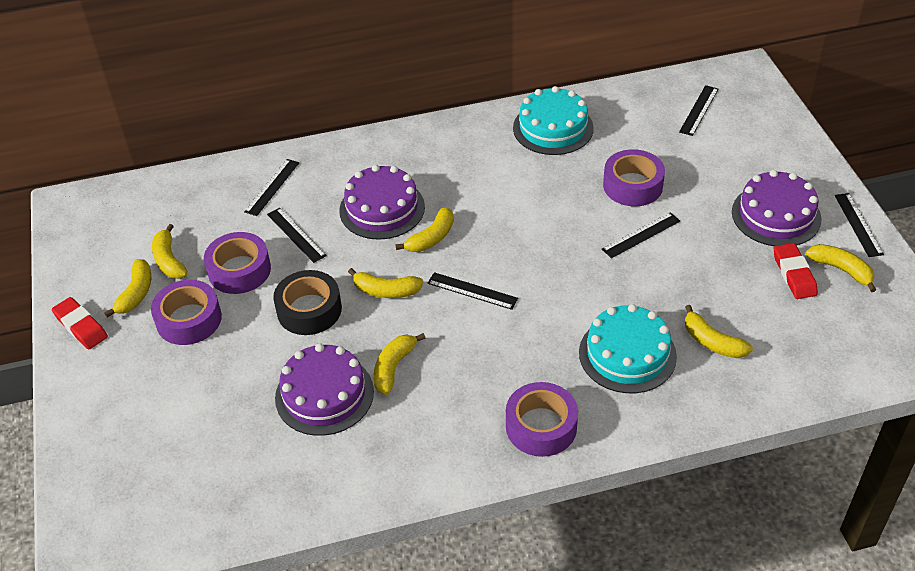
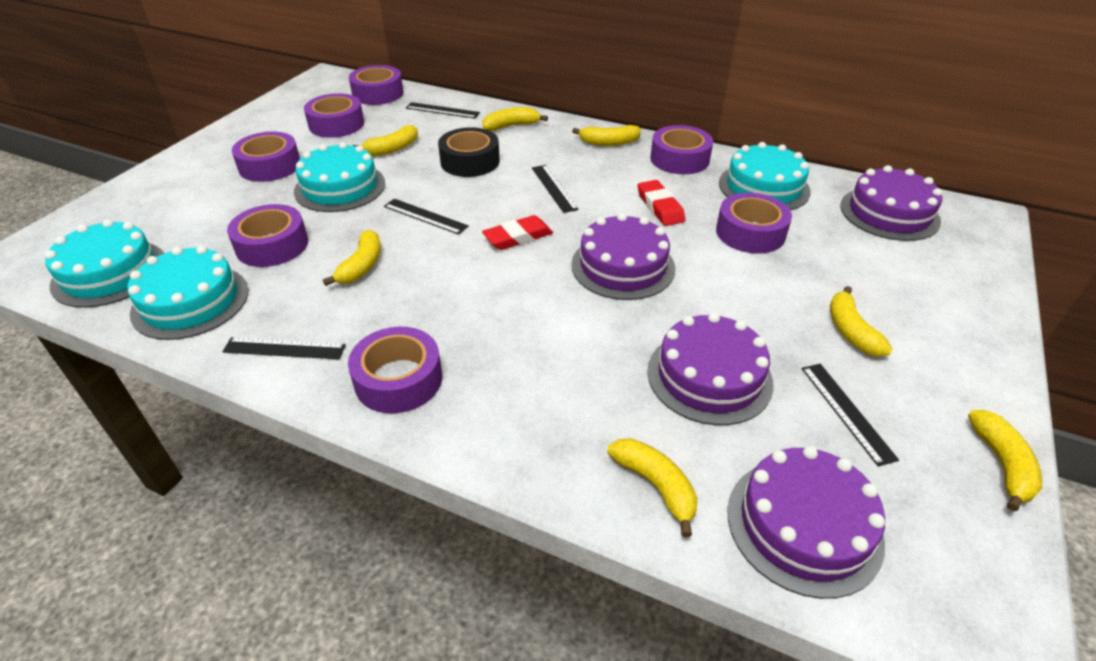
black ruler: 6 -> 5
purple cake: 3 -> 4
purple tape: 4 -> 7
turquoise cake: 2 -> 4

